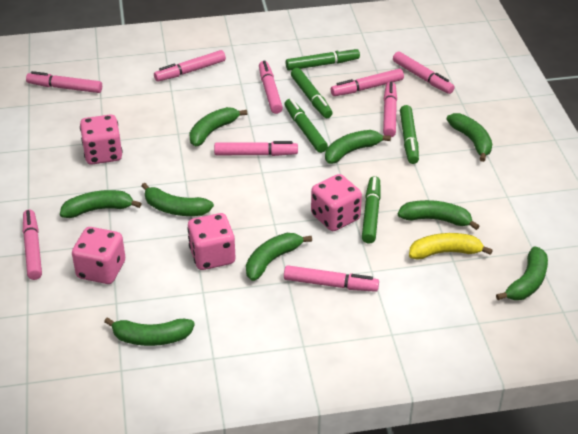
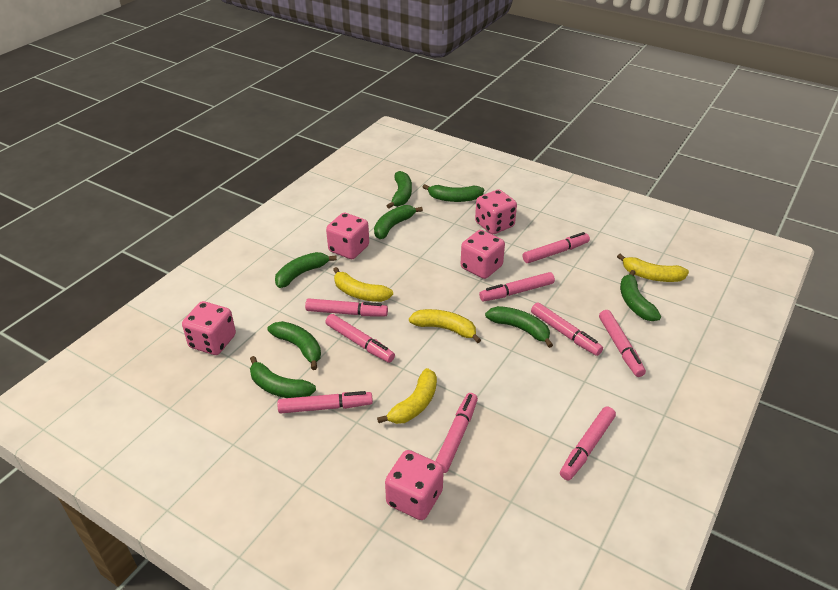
green banana: 9 -> 8
green marker: 5 -> 0
pink dice: 4 -> 5
yellow banana: 1 -> 4

